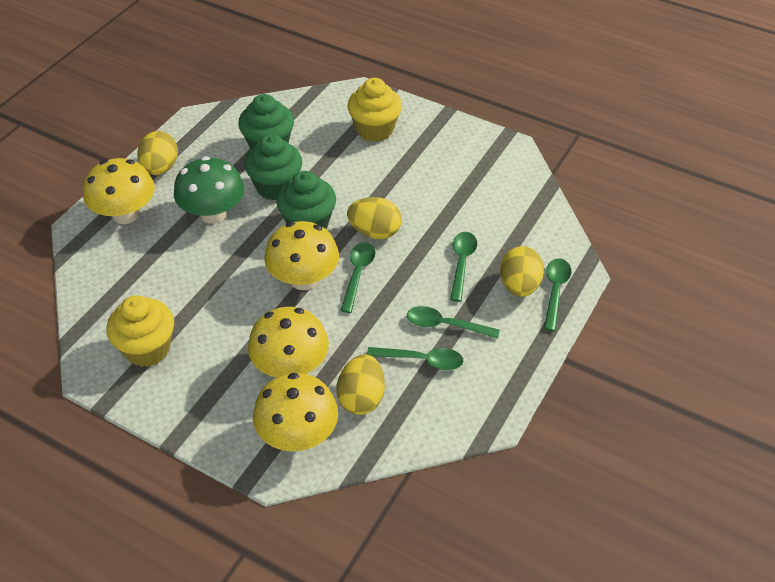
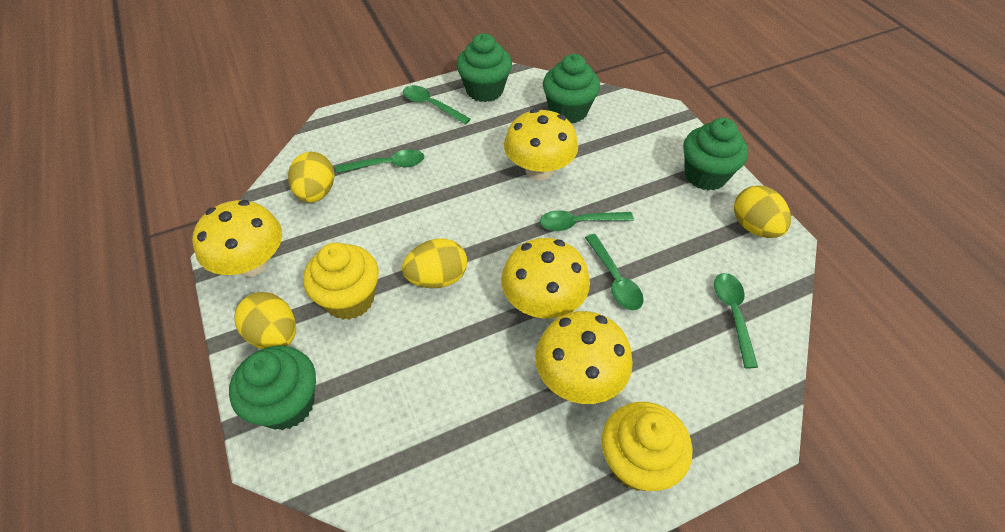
green cupcake: 3 -> 4
green mushroom: 1 -> 0

